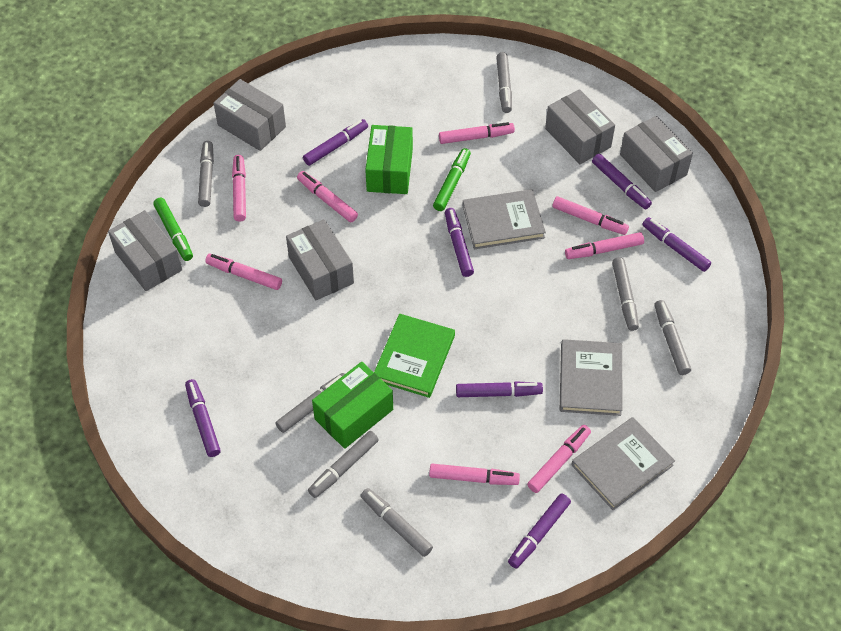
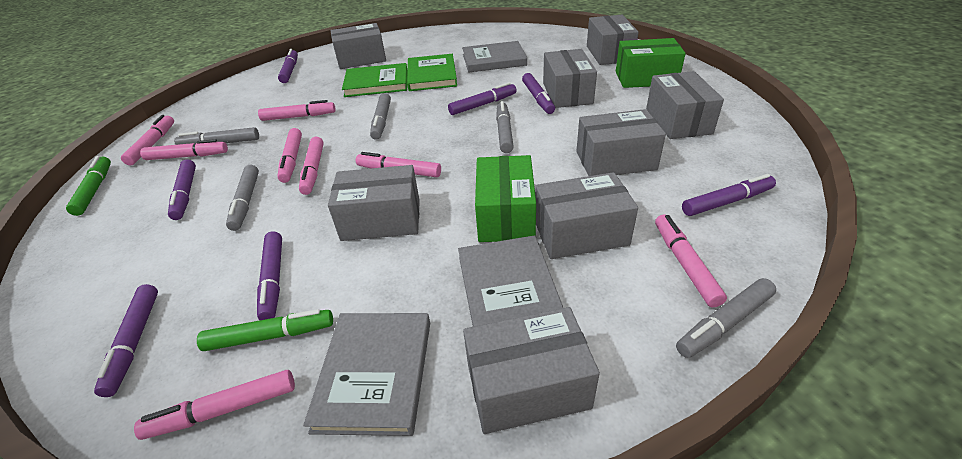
green book: 1 -> 2
grey box: 5 -> 8
grey marker: 7 -> 5

